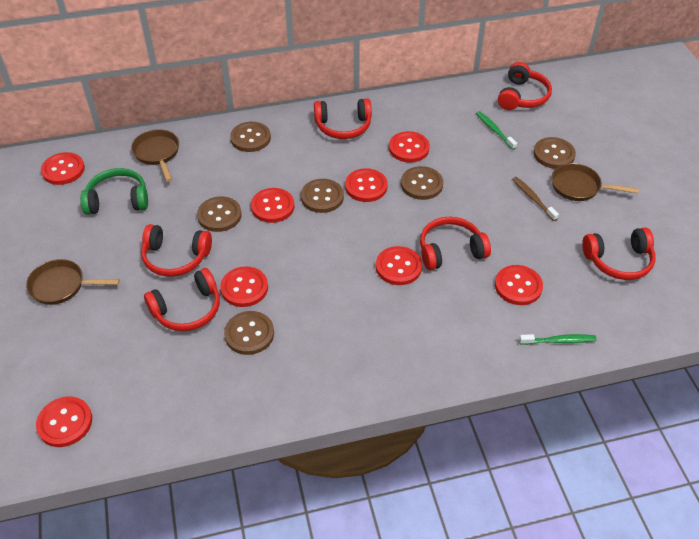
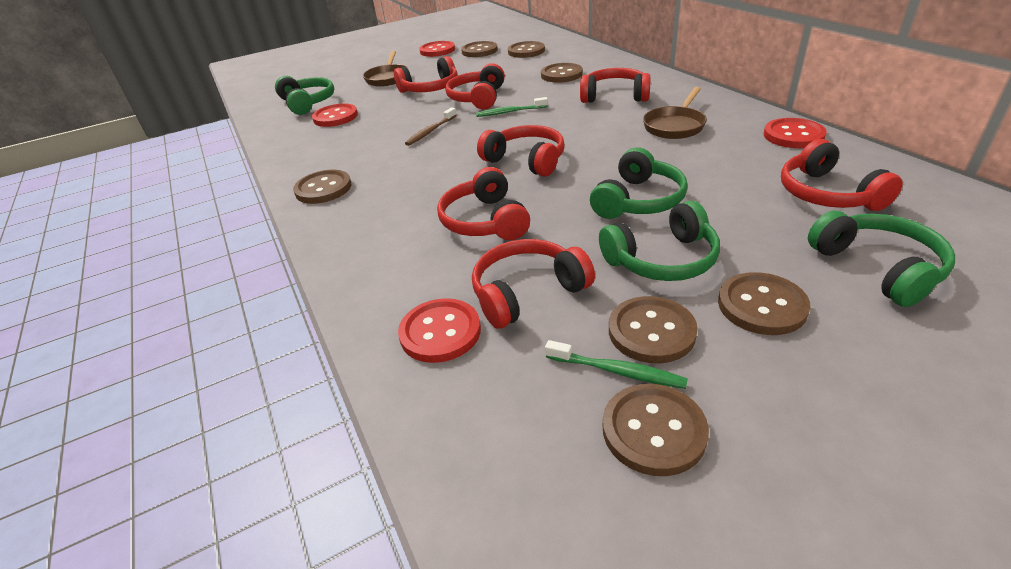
brown button: 6 -> 7
brown pan: 3 -> 2
green headphones: 1 -> 4
red button: 8 -> 4
red headphones: 6 -> 7

